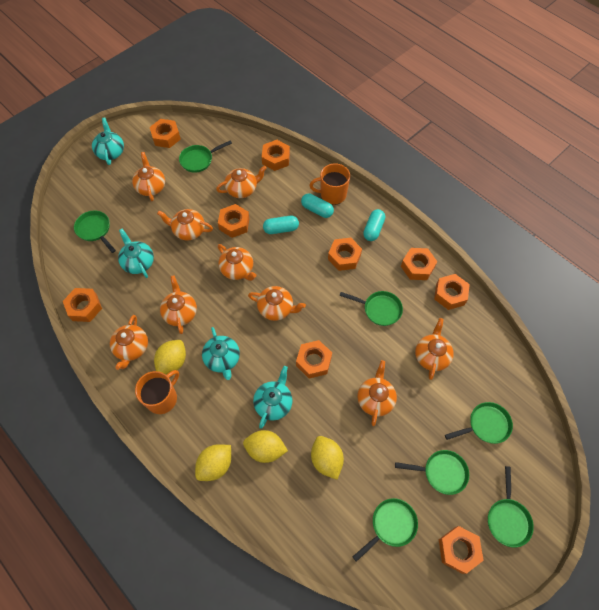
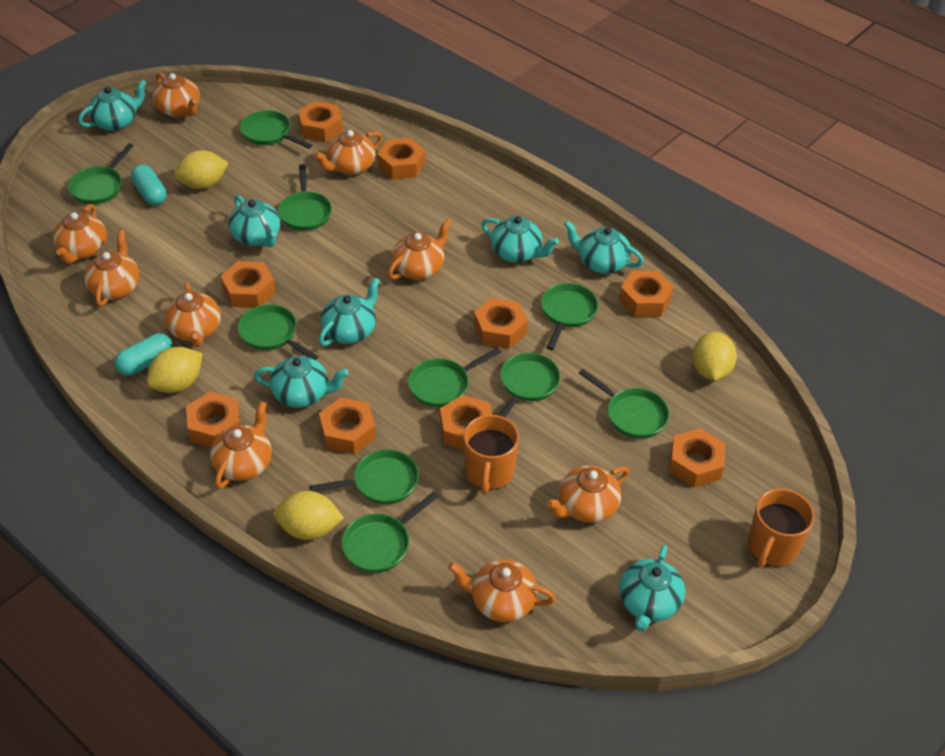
green pan: 7 -> 10
turquoise capsule: 3 -> 2
turquoise teapot: 4 -> 7

